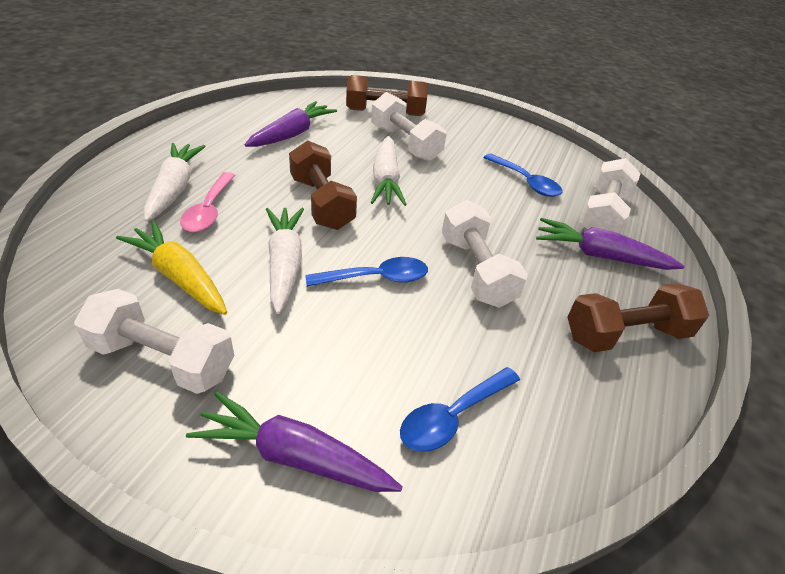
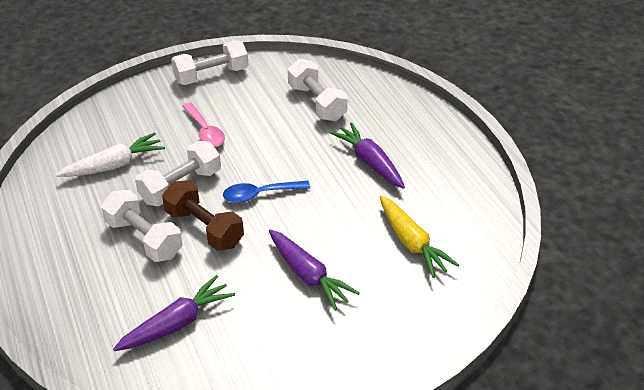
blue spoon: 3 -> 1
brown dumbbell: 3 -> 1
white carrot: 3 -> 1

